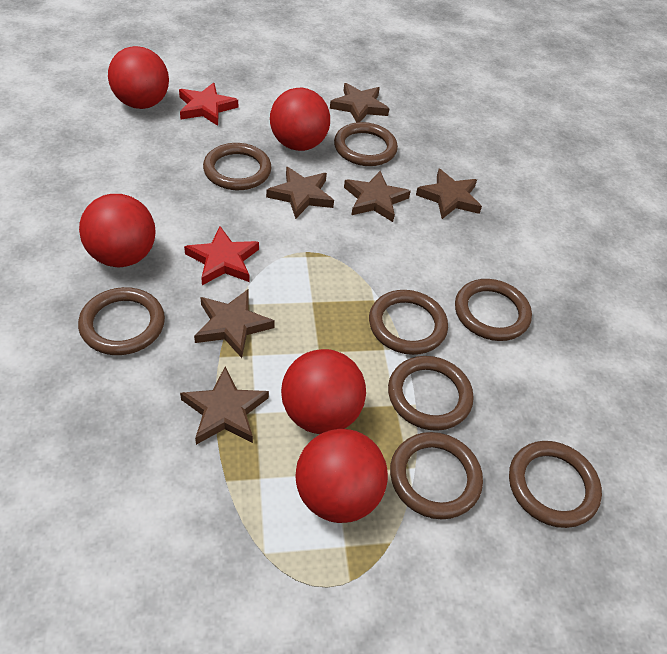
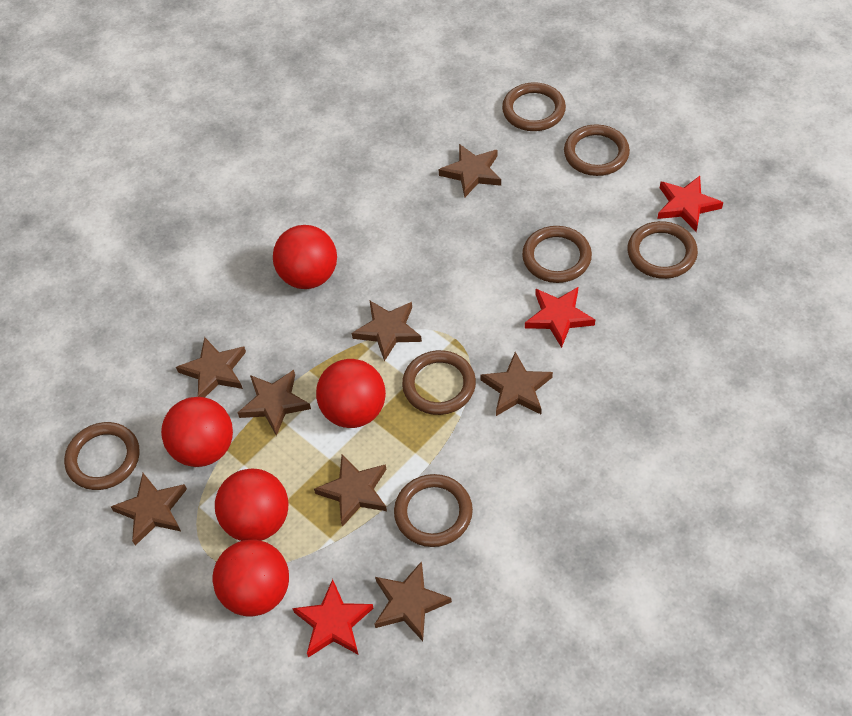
brown ring: 8 -> 7
brown star: 6 -> 8
red star: 2 -> 3

